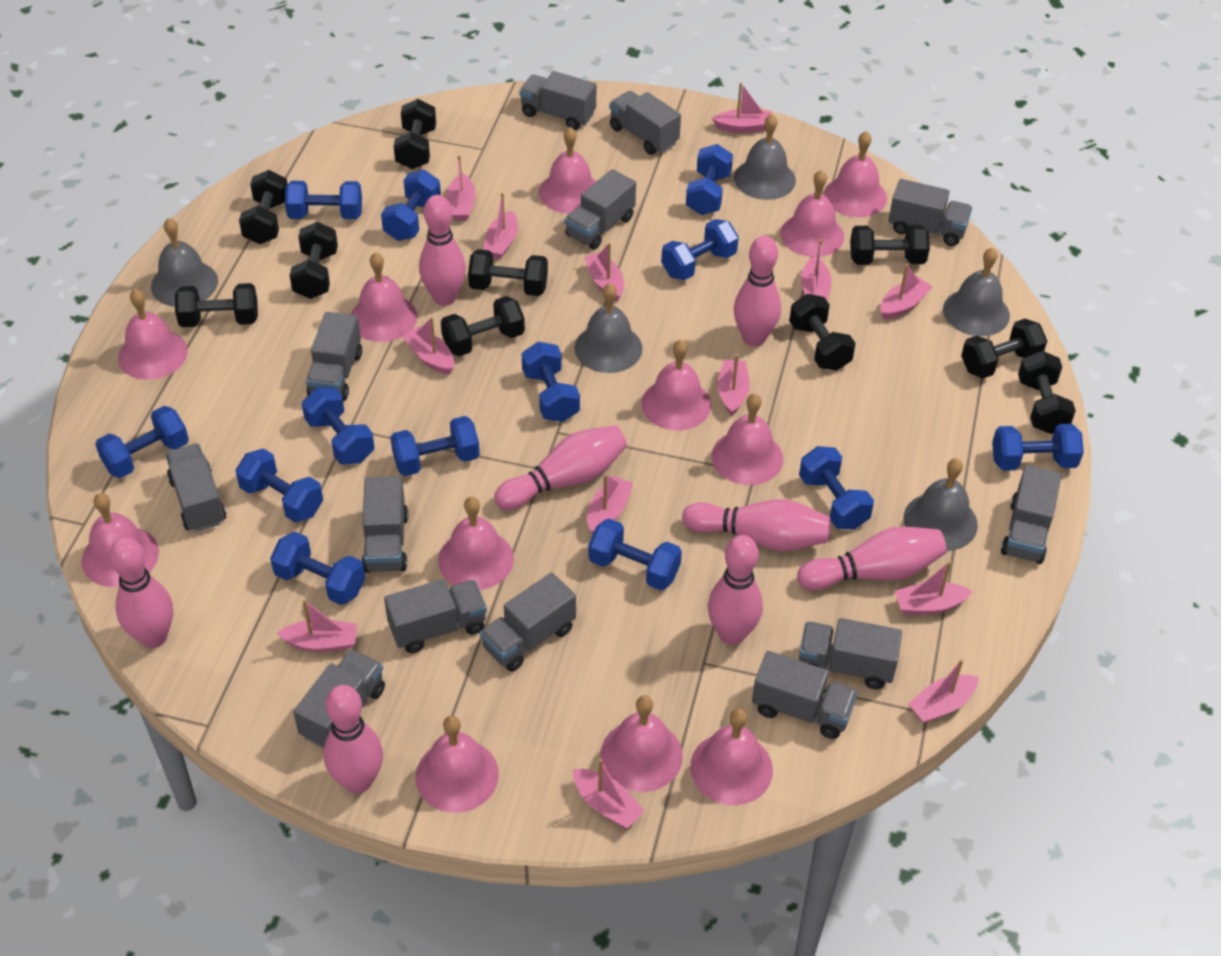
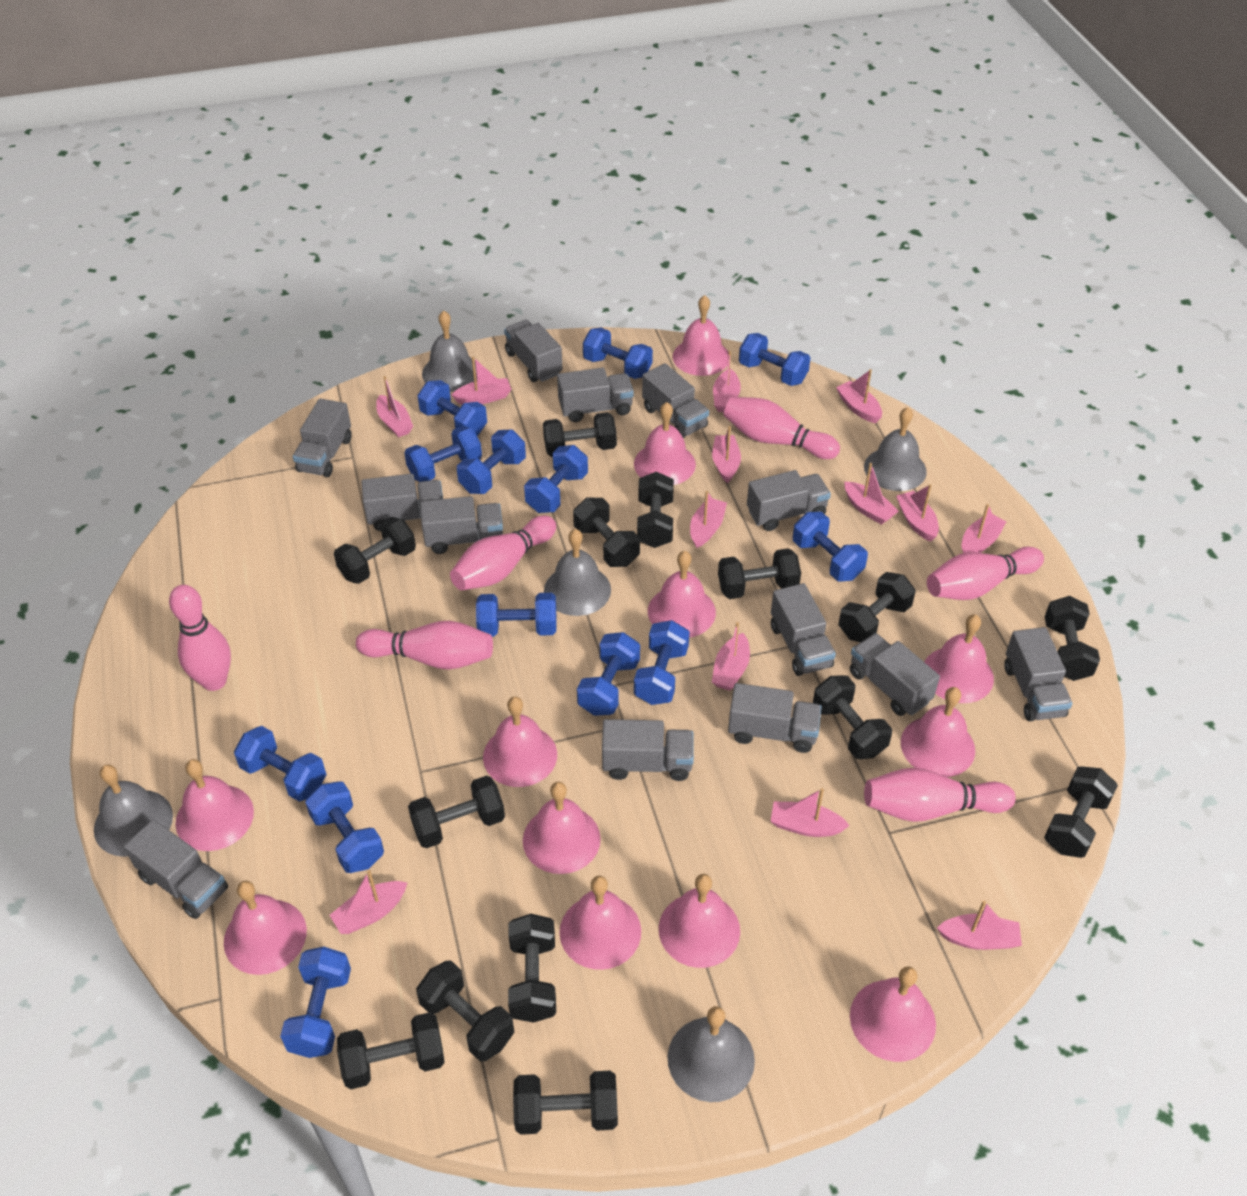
black dumbbell: 10 -> 14
pink bowling pin: 8 -> 6

